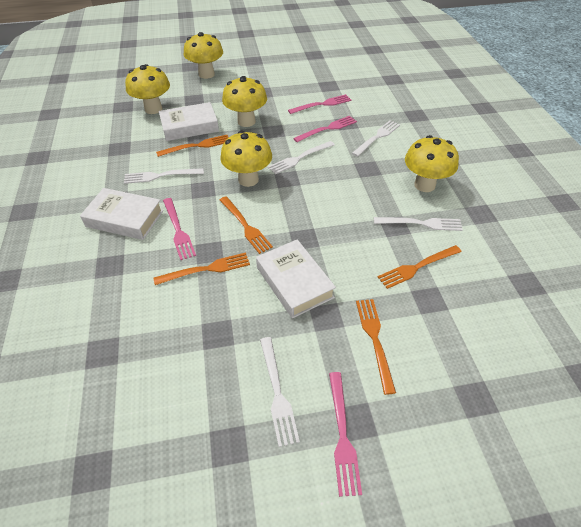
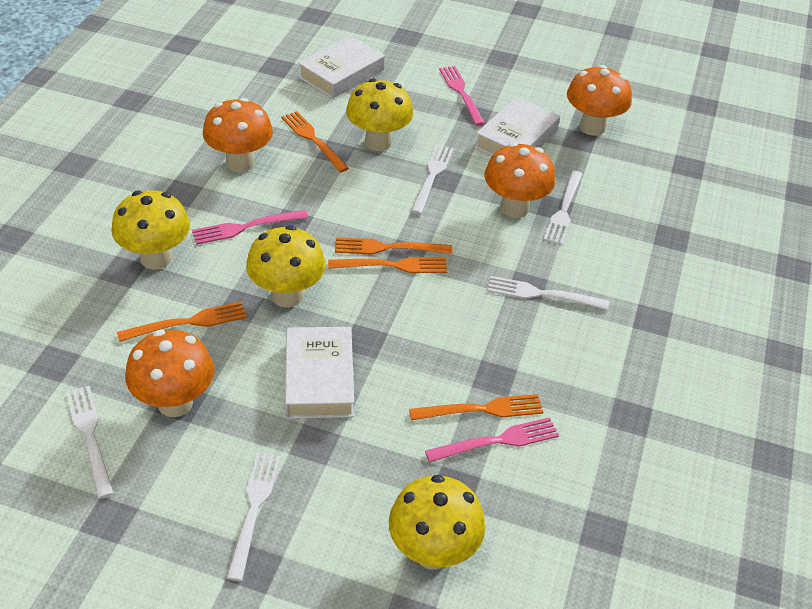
orange mushroom: 0 -> 4
pink fork: 4 -> 3
yellow mushroom: 5 -> 4

